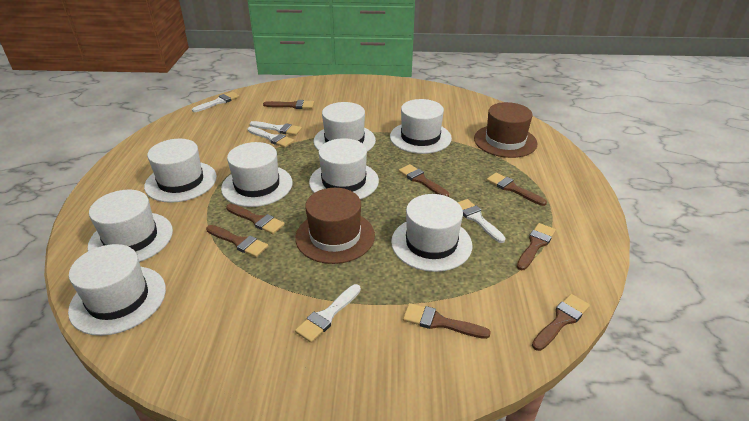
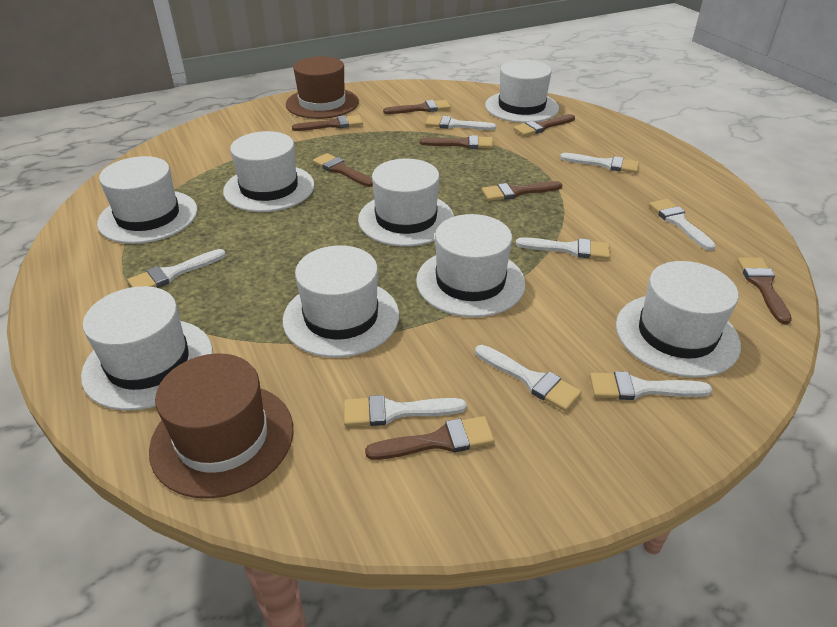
white brush: 5 -> 8

